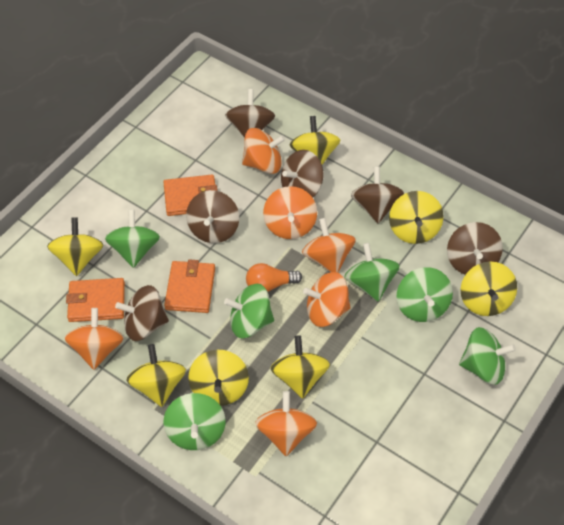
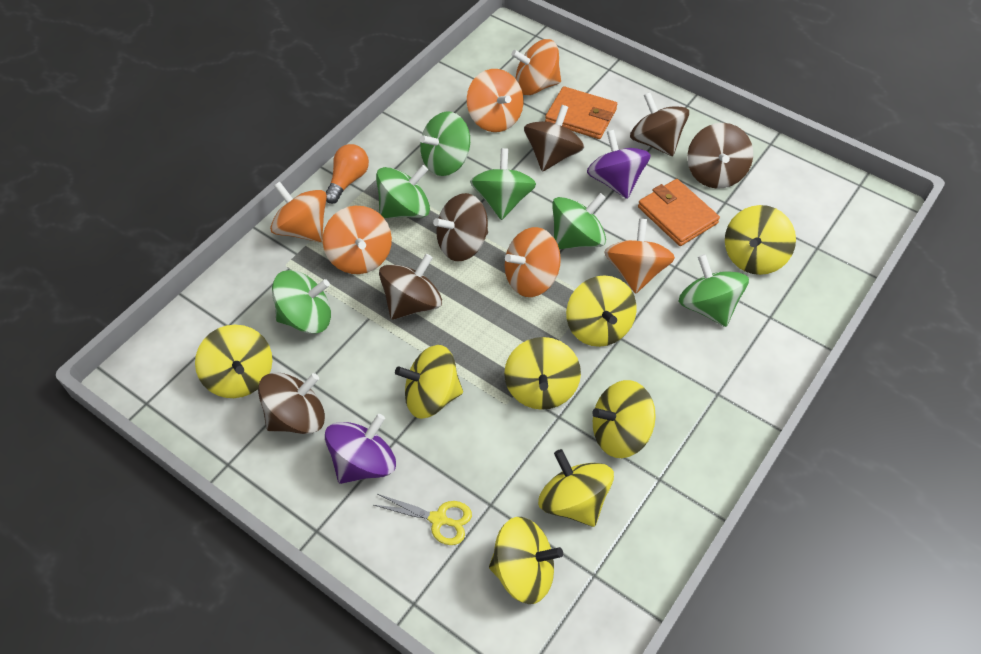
orange wallet: 3 -> 2
purple spinning top: 0 -> 2
yellow scissors: 0 -> 1
yellow spinning top: 7 -> 8

